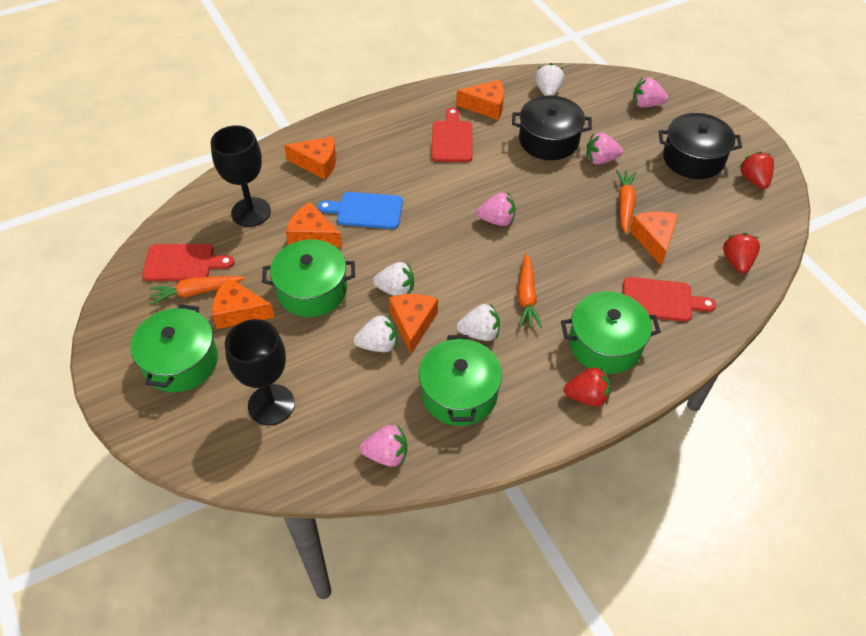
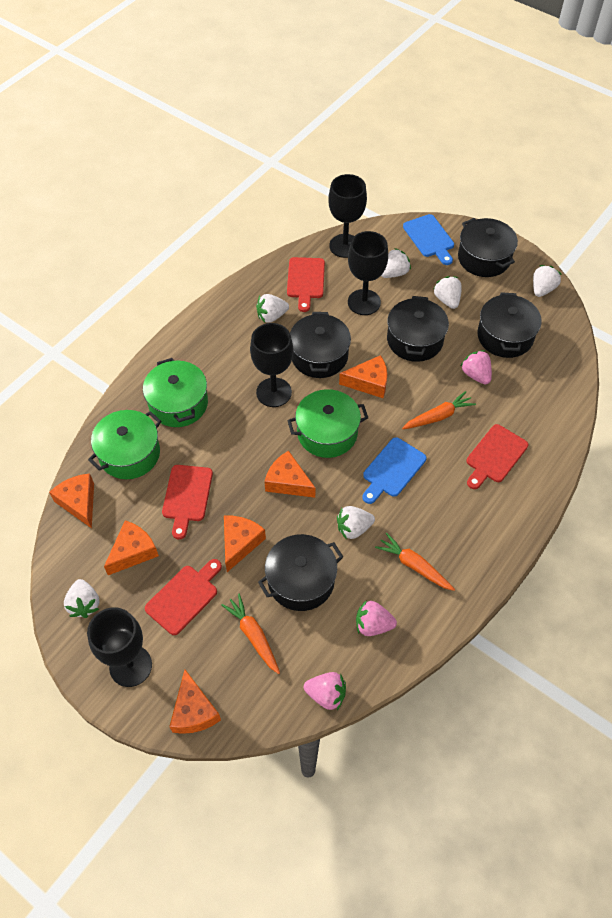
black goblet: 2 -> 4
black pot: 2 -> 5
blue cutting board: 1 -> 2
green pot: 4 -> 3
pink strawberry: 4 -> 3
red cutting board: 3 -> 4
red strawberry: 3 -> 0
white strawberry: 4 -> 6

